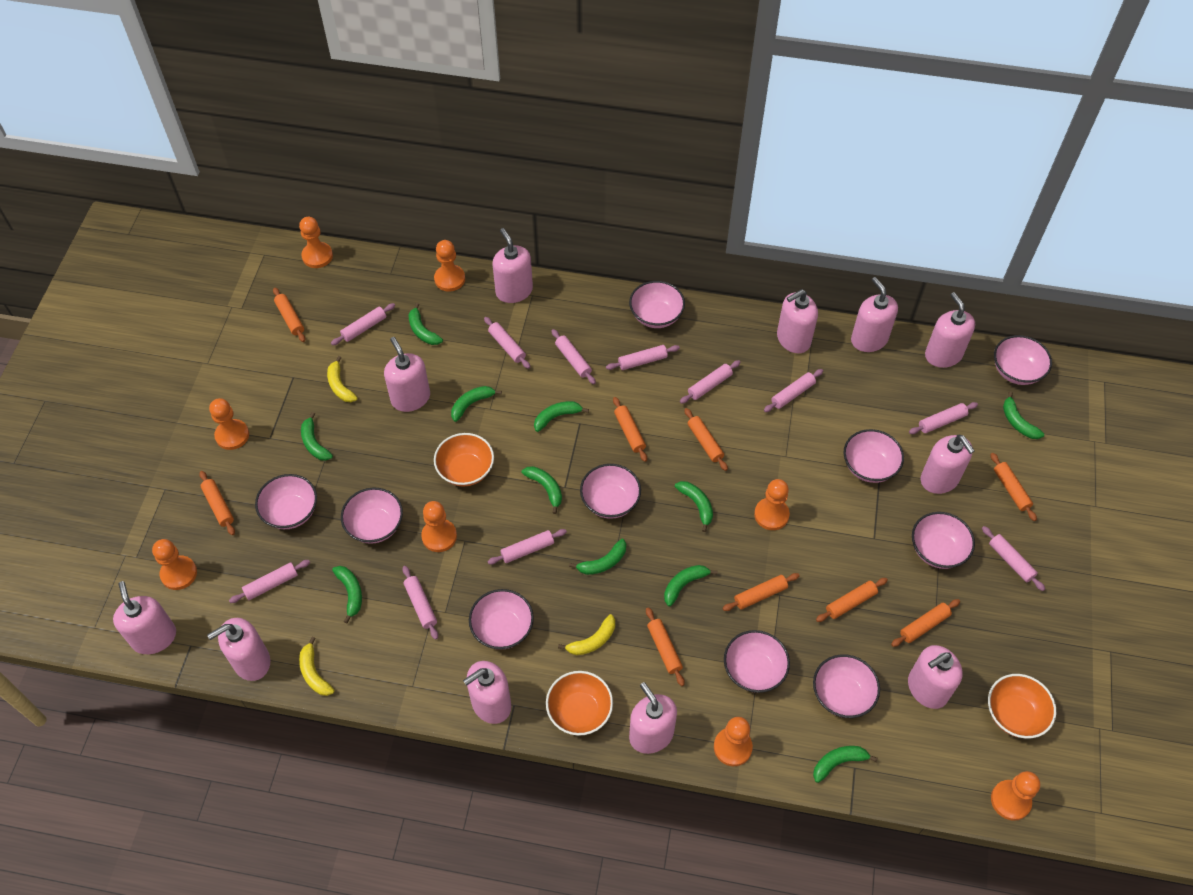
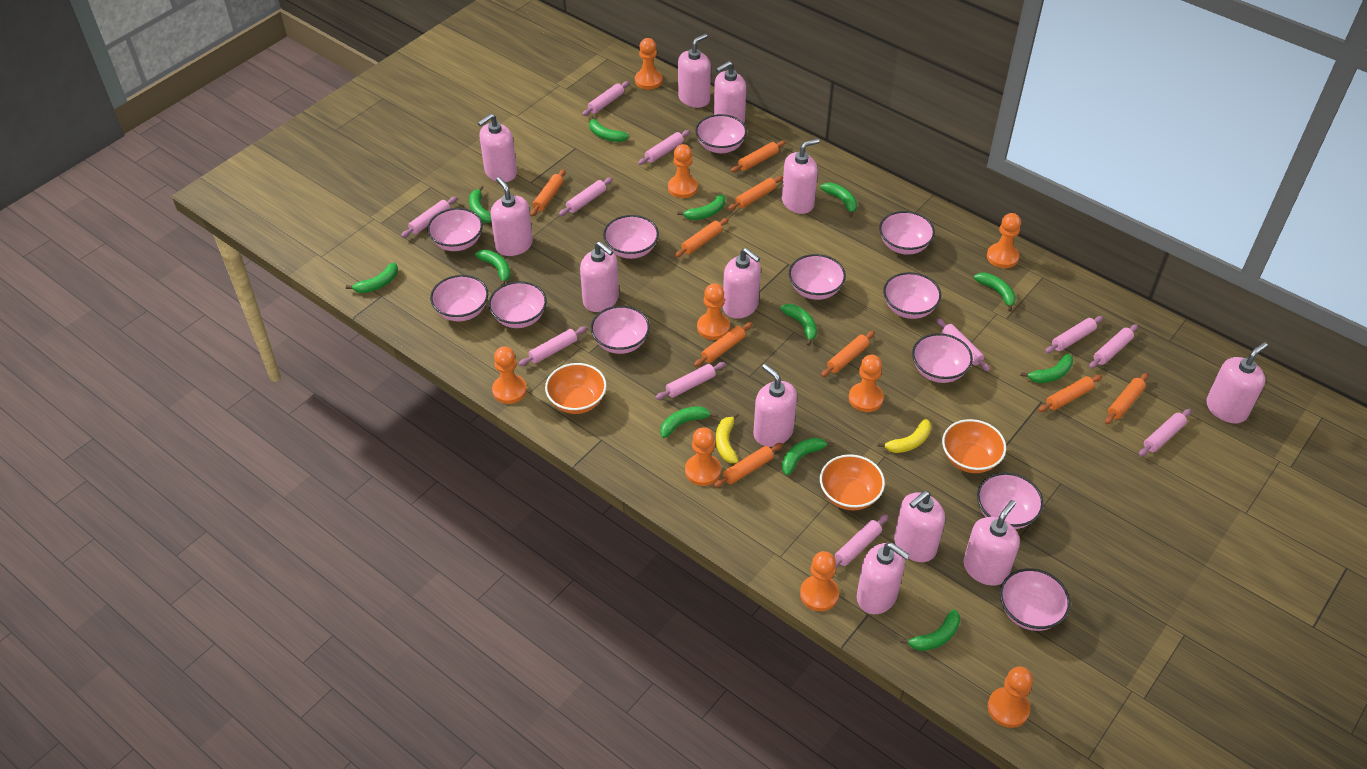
green banana: 11 -> 12
orange pawn: 8 -> 9
pink bowl: 10 -> 12
pink soap dispenser: 11 -> 12
yellow banana: 3 -> 2

